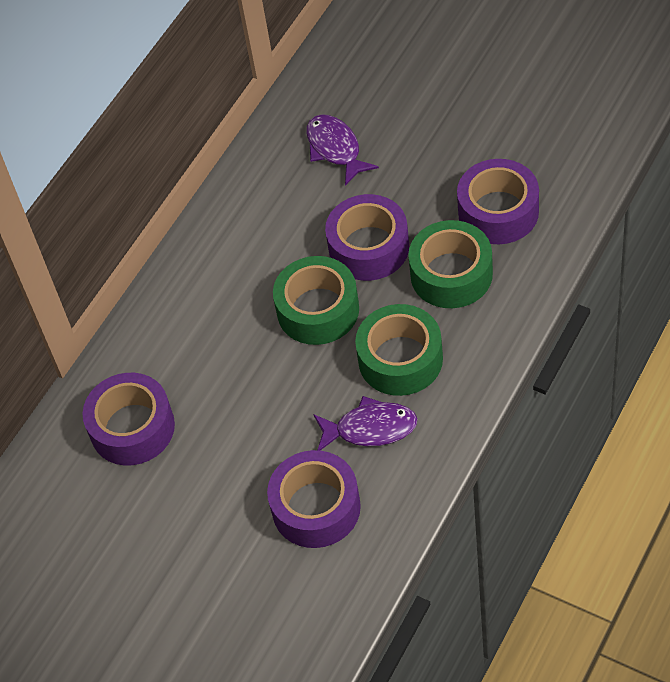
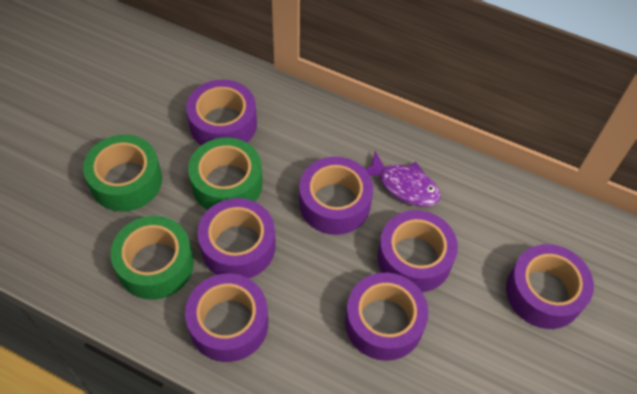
purple fish: 2 -> 1
purple tape: 4 -> 7

